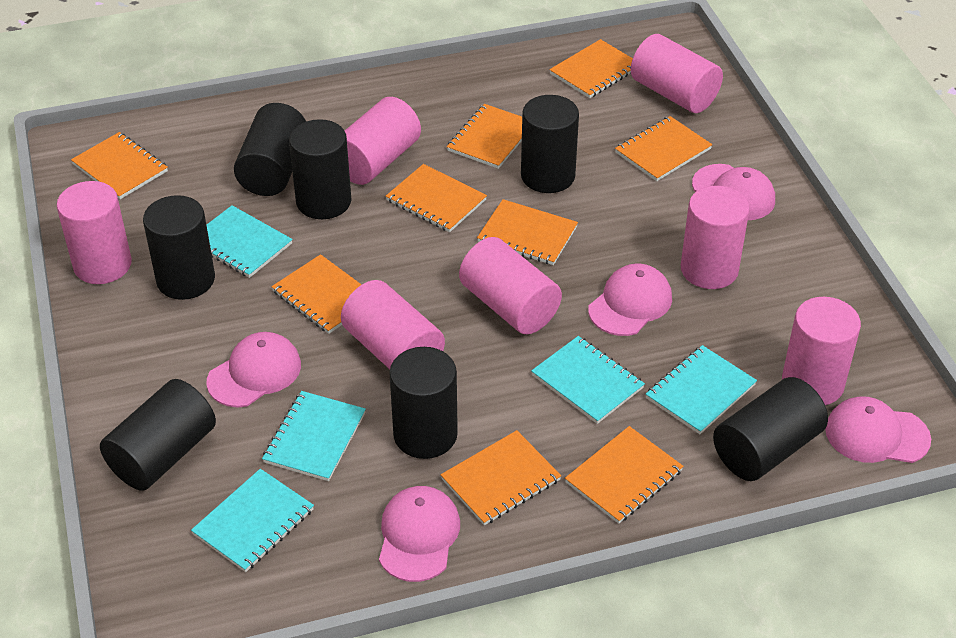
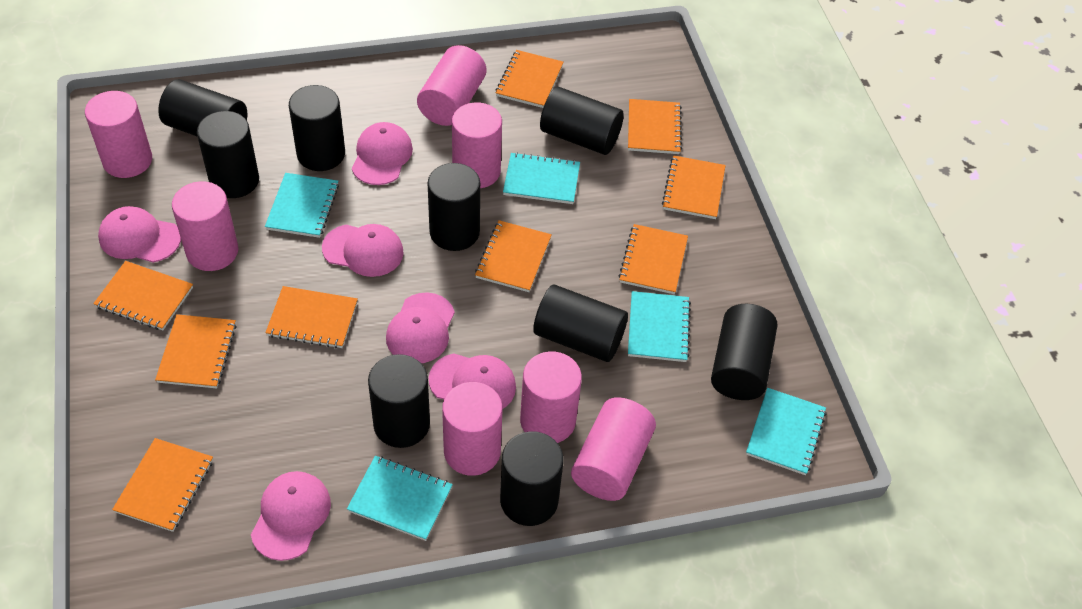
black cylinder: 7 -> 9
pink cap: 5 -> 6

